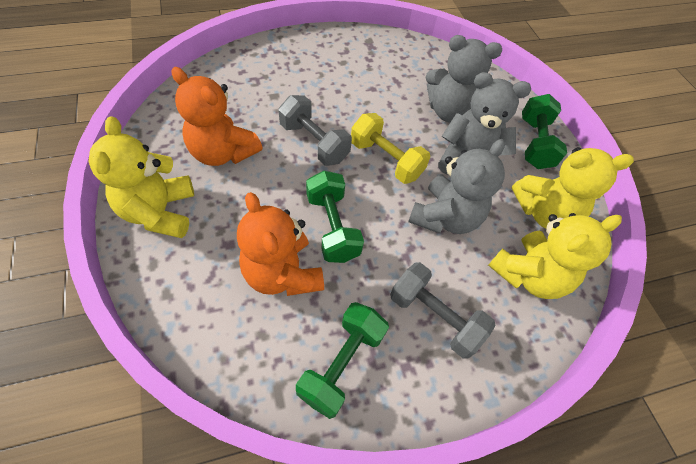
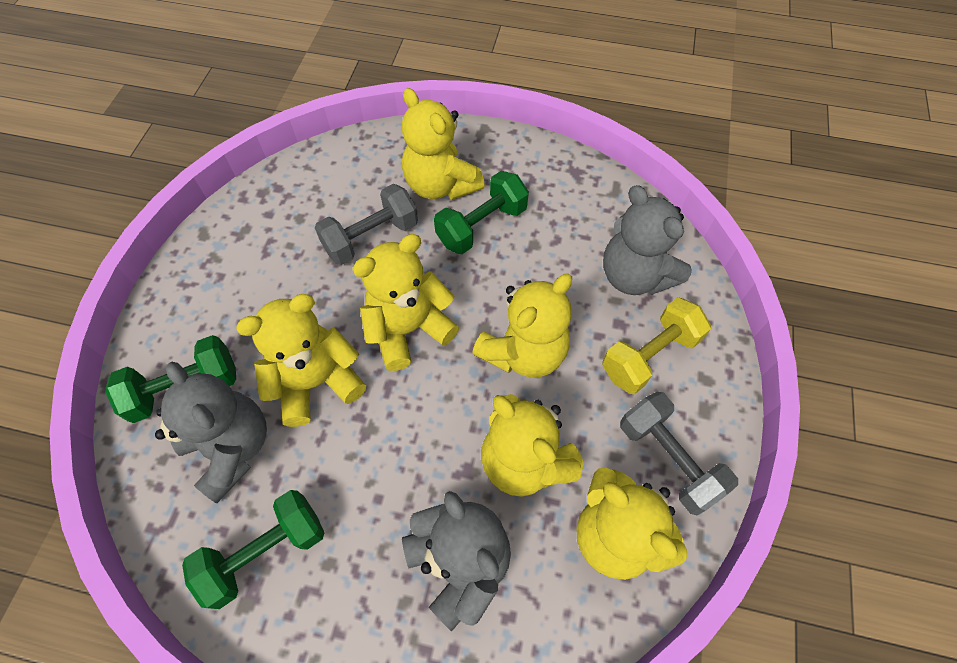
orange teddy bear: 2 -> 0
yellow teddy bear: 3 -> 6

